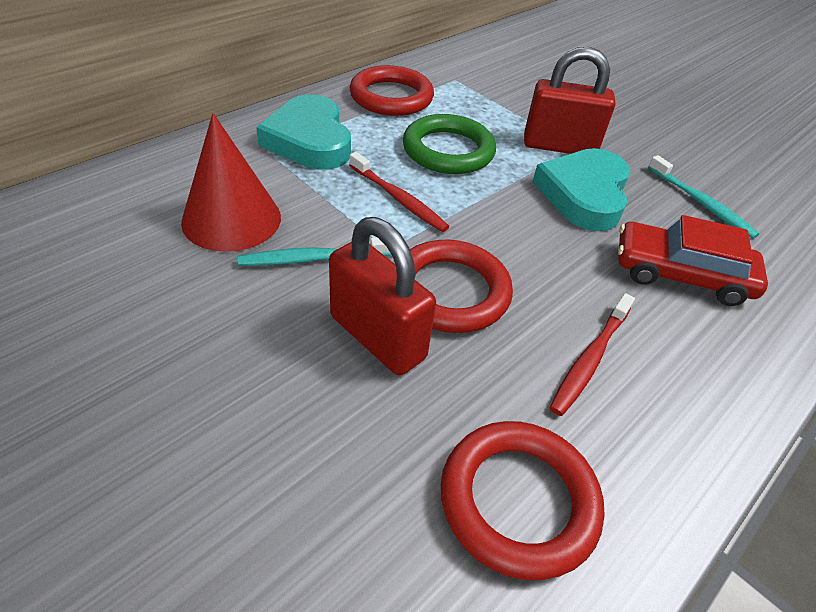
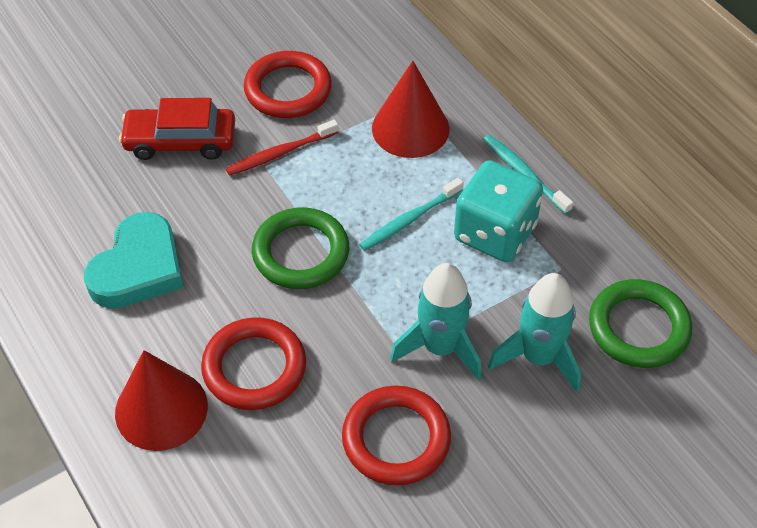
green ring: 1 -> 2
red cone: 1 -> 2
red padlock: 2 -> 0
red toothbrush: 2 -> 1
turquoise dice: 0 -> 1
turquoise heart: 2 -> 1
turquoise rocket: 0 -> 2

